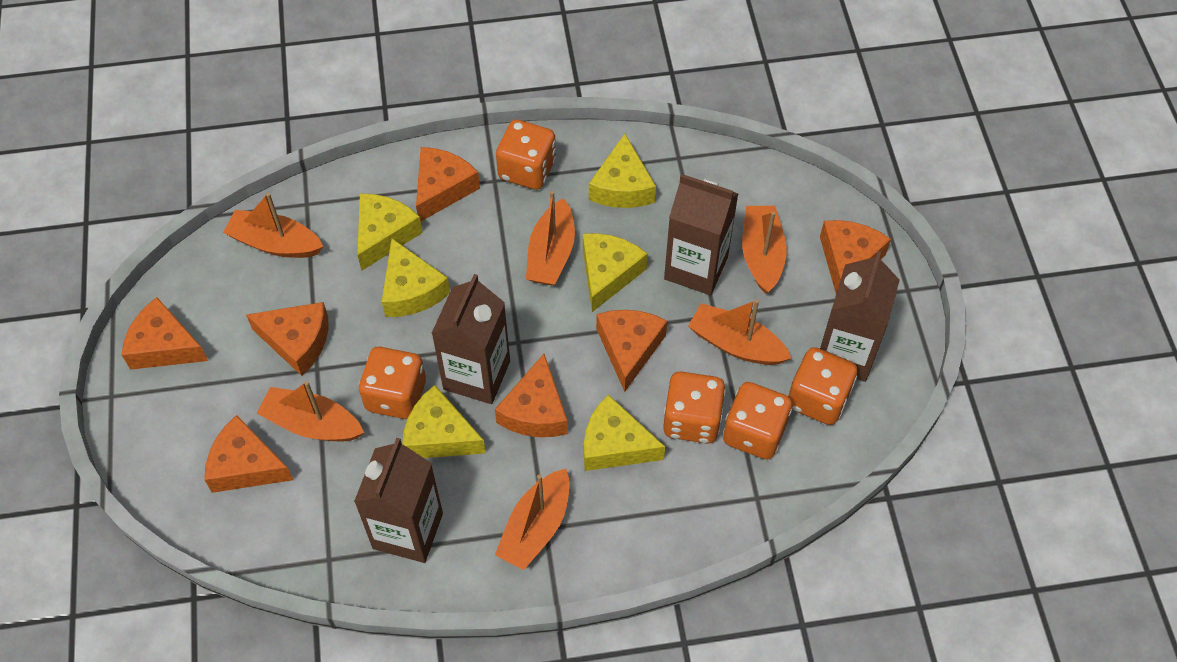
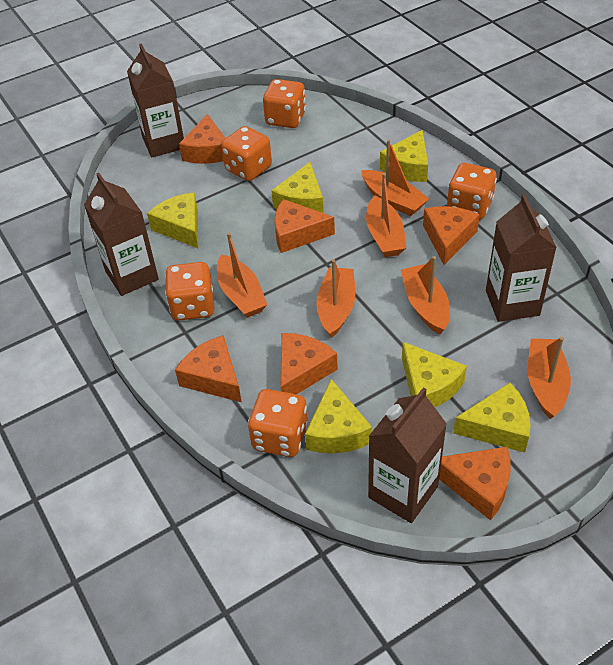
orange cheese: 7 -> 6

